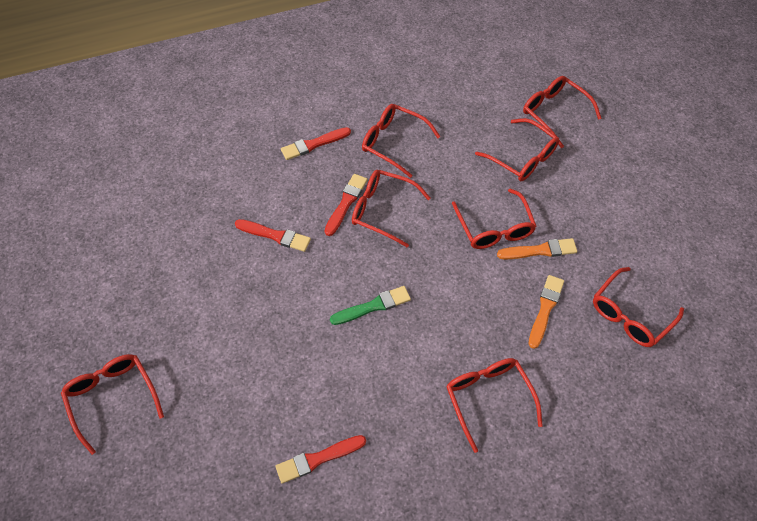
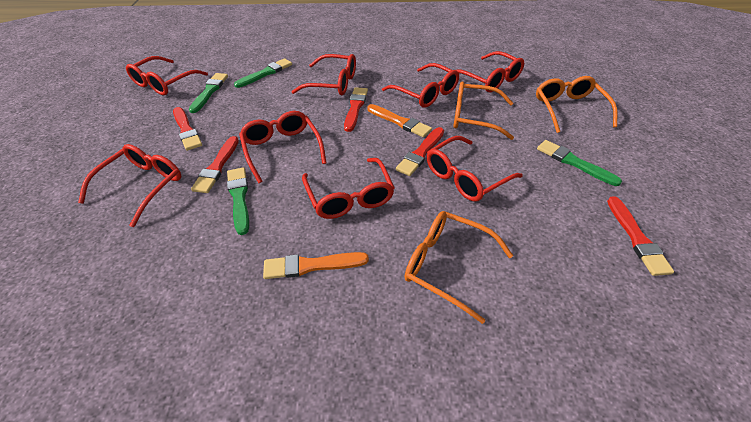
green brush: 1 -> 4
orange glasses: 0 -> 3
red brush: 4 -> 5

